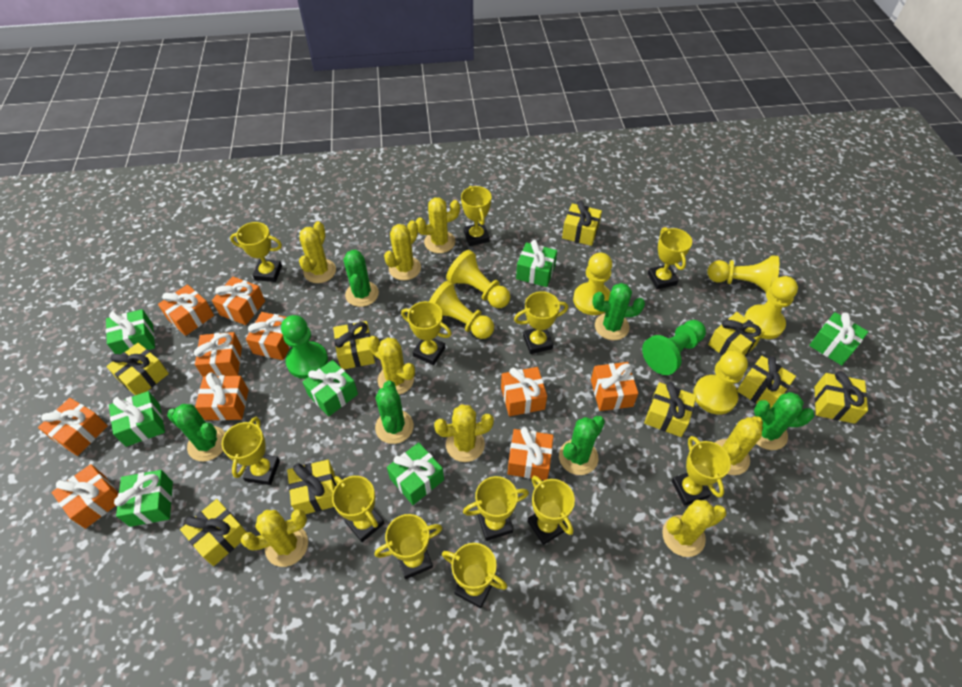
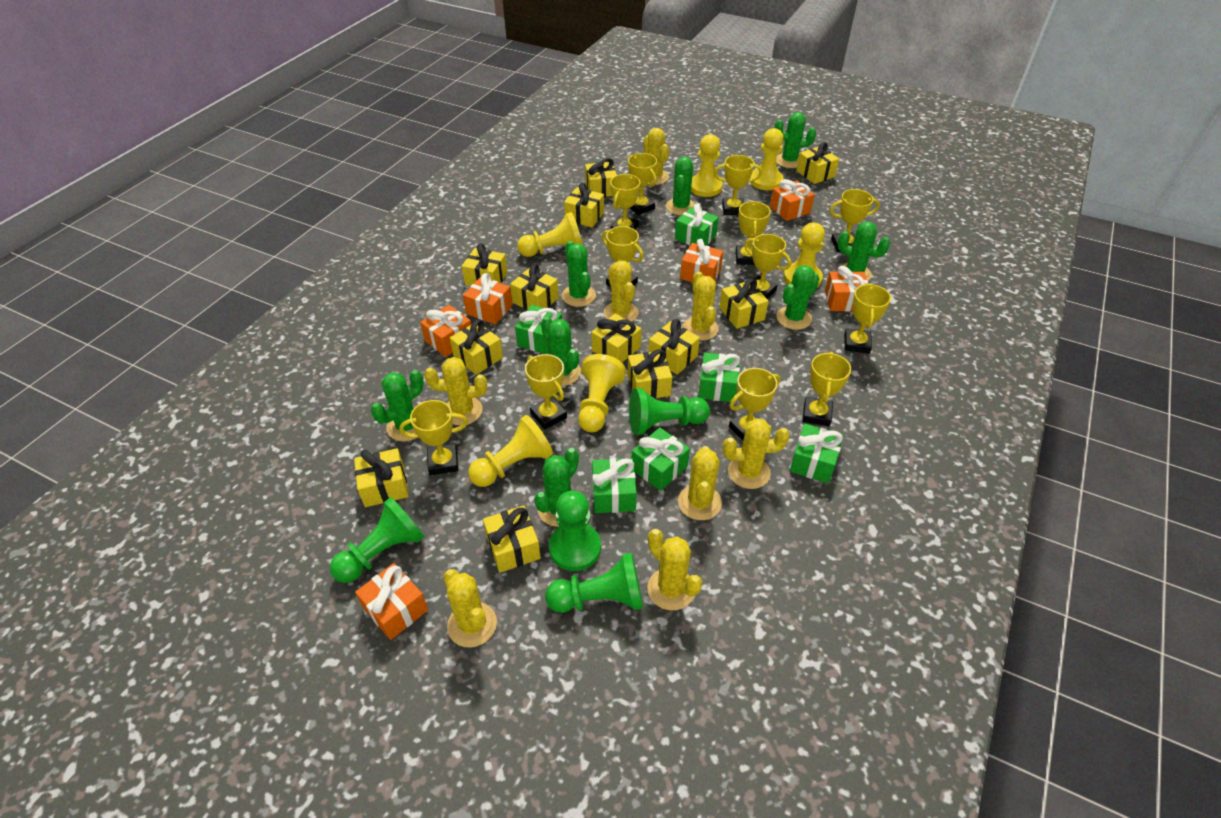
green cactus: 6 -> 8
green gift: 7 -> 6
green pawn: 2 -> 4
orange gift: 10 -> 6
yellow gift: 9 -> 12

